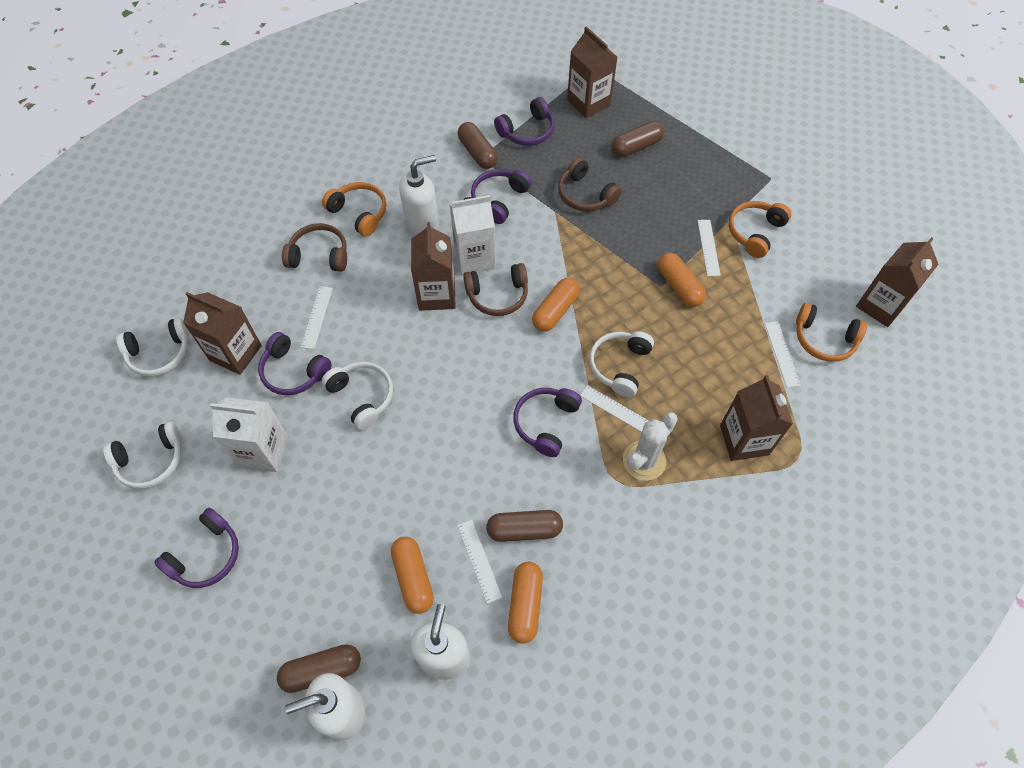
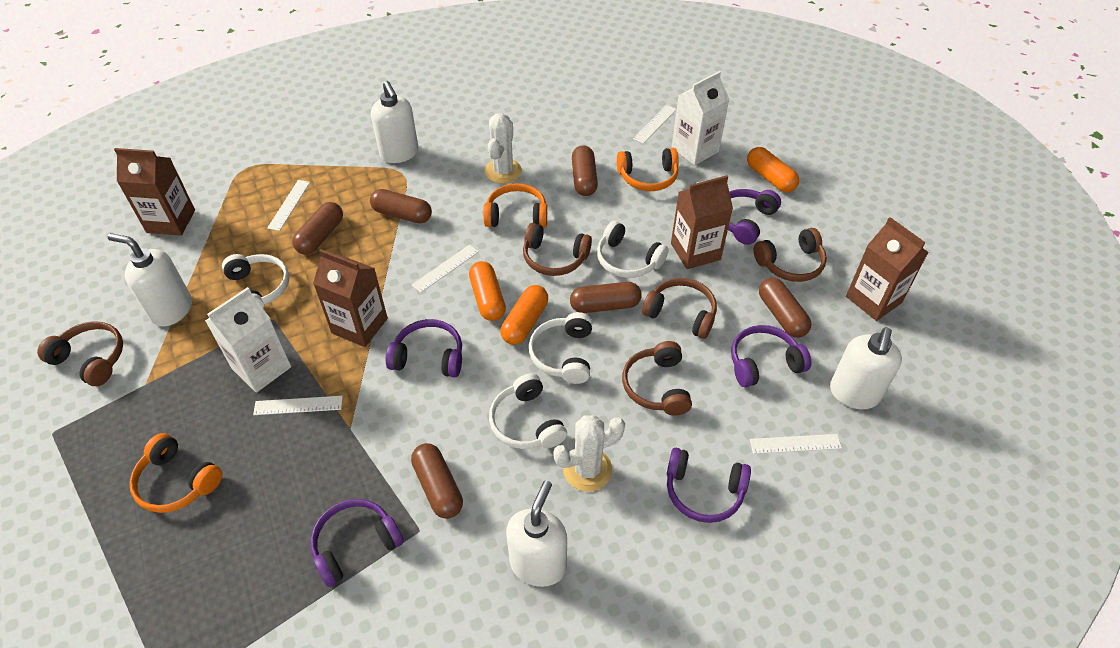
brown capsule: 4 -> 6
brown carton: 5 -> 4
brown headphones: 3 -> 5
orange capsule: 4 -> 3
white cactus: 1 -> 2
white soap dispenser: 3 -> 4

